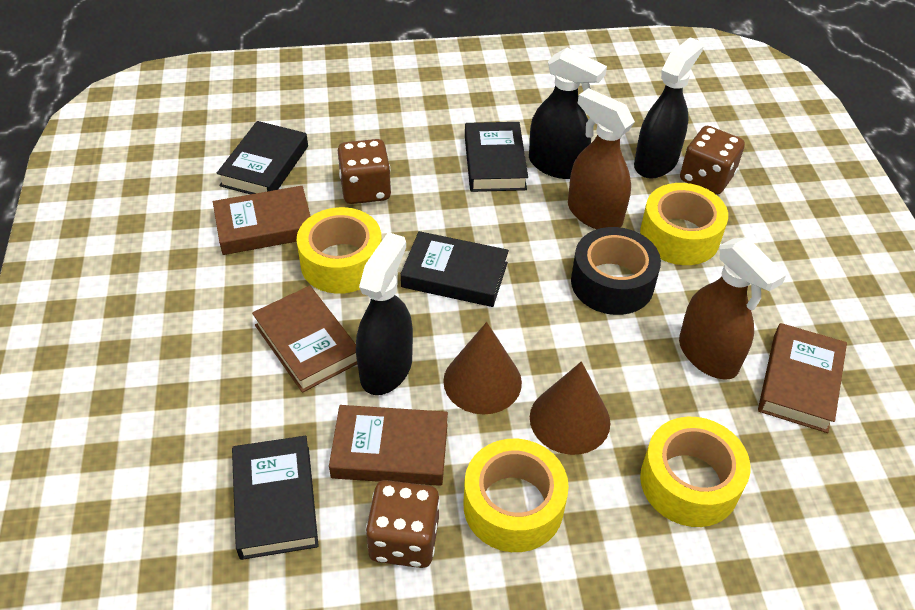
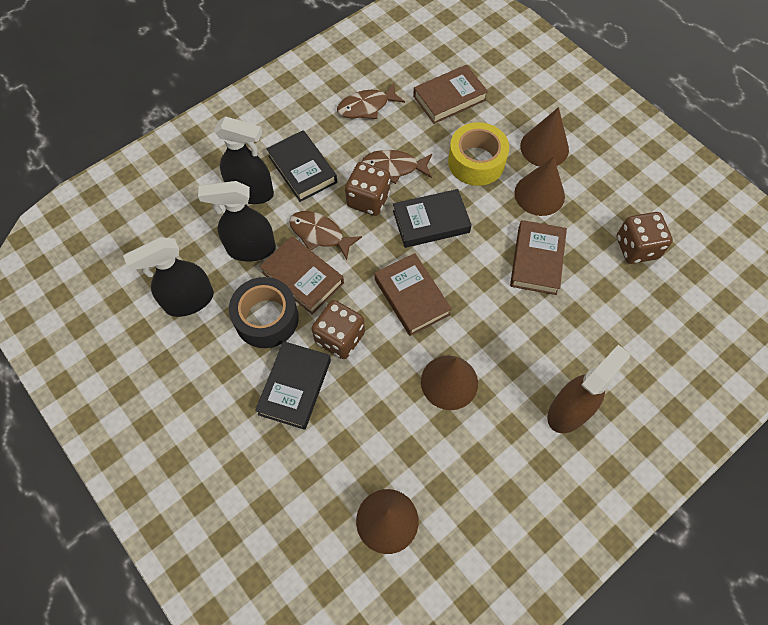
black book: 4 -> 3
brown cone: 2 -> 4
brown fish: 0 -> 3
brown spray bottle: 2 -> 1
yellow tape: 4 -> 1

